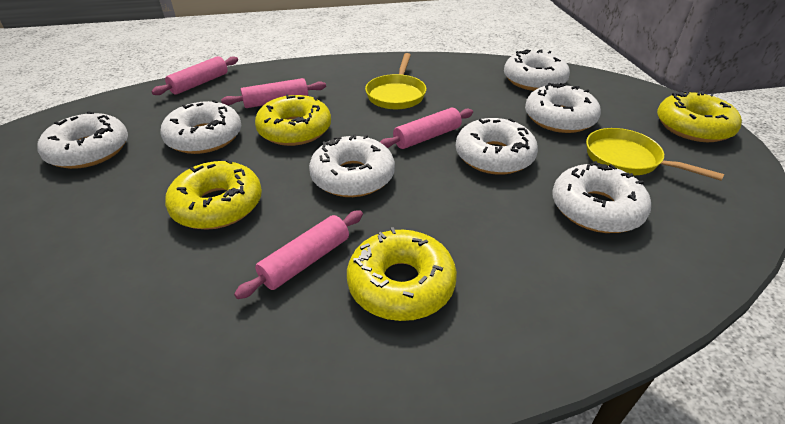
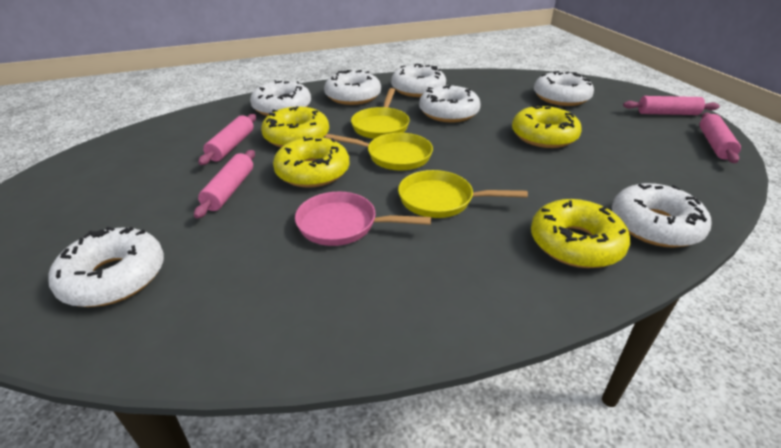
pink pan: 0 -> 1
yellow pan: 2 -> 3

